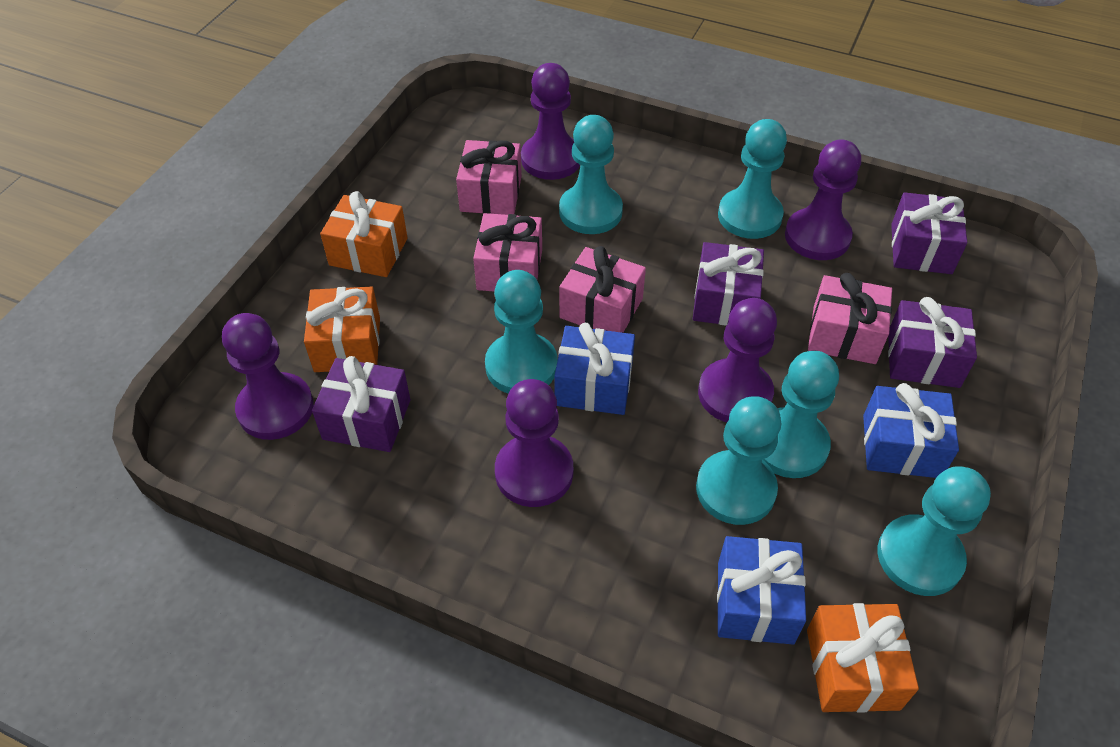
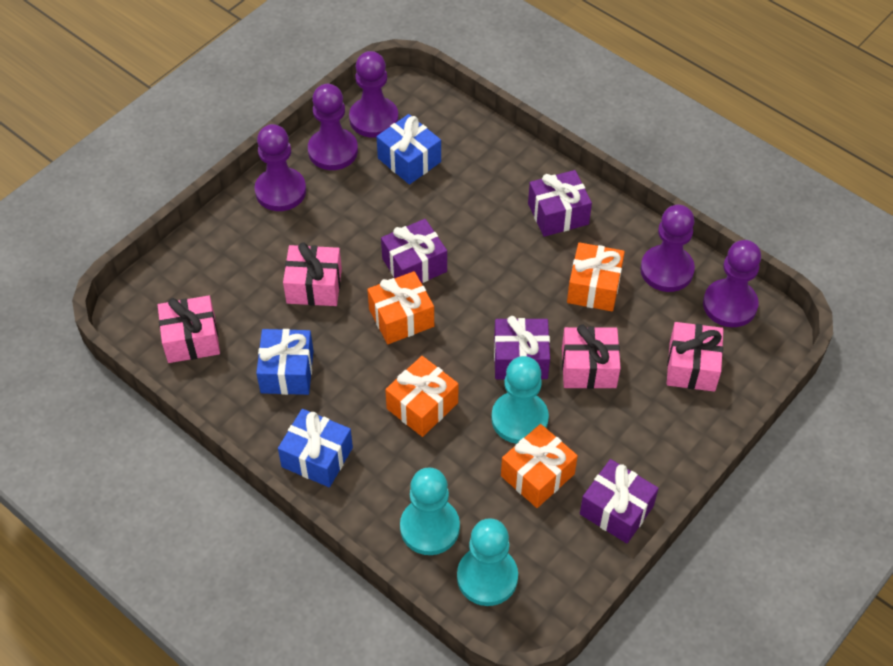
orange gift: 3 -> 4
turquoise pawn: 6 -> 3

